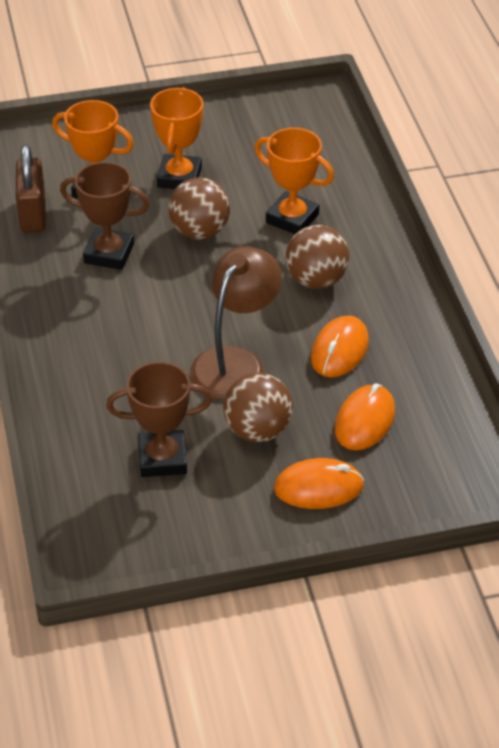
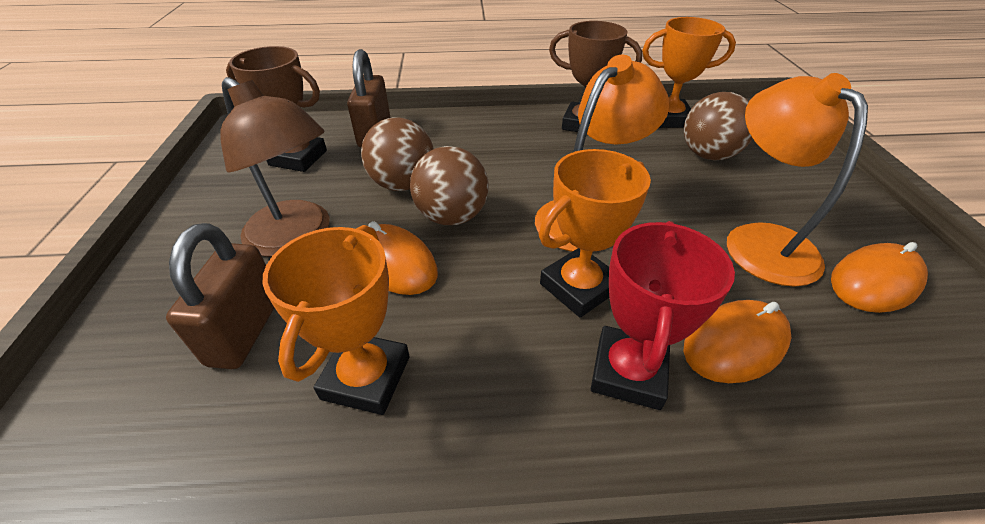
brown padlock: 1 -> 2
orange lamp: 0 -> 2
red trophy: 0 -> 1

